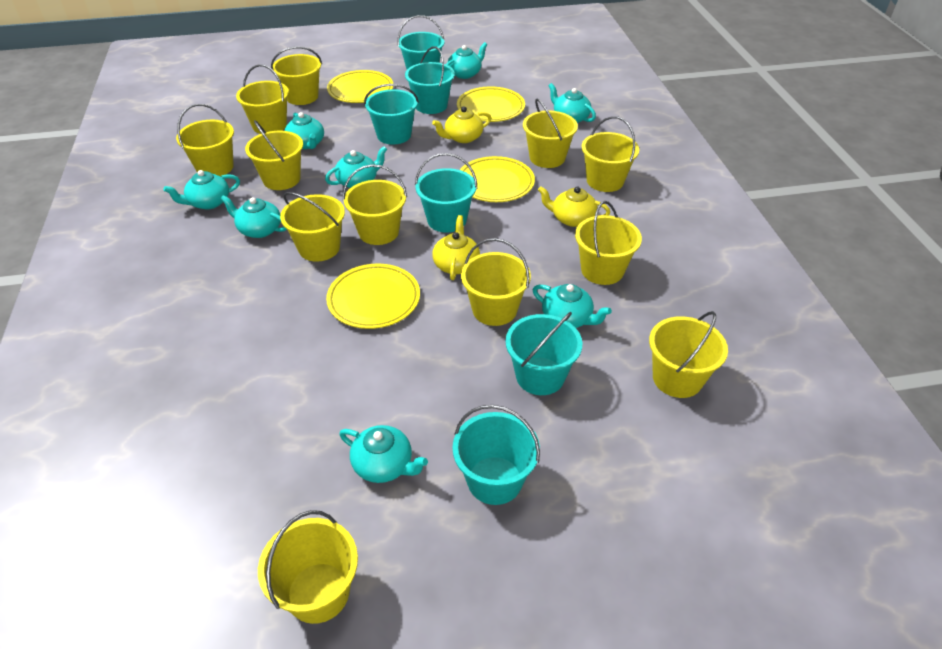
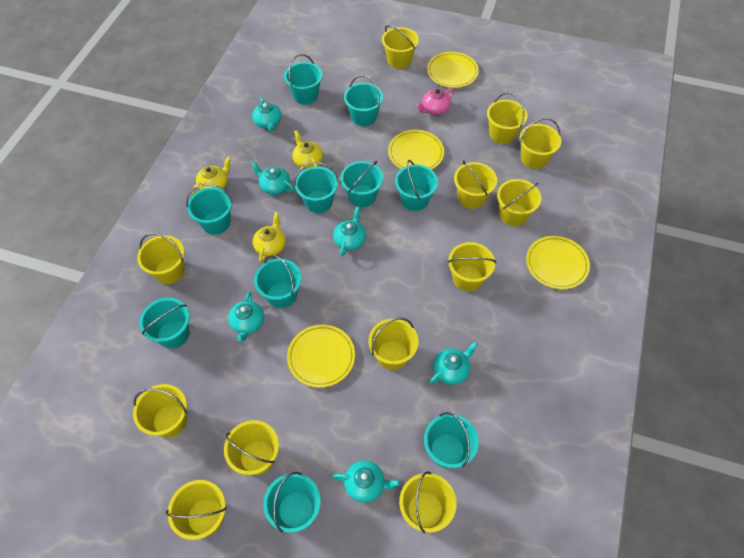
pink teapot: 0 -> 1
turquoise bucket: 6 -> 10
turquoise teapot: 8 -> 6

